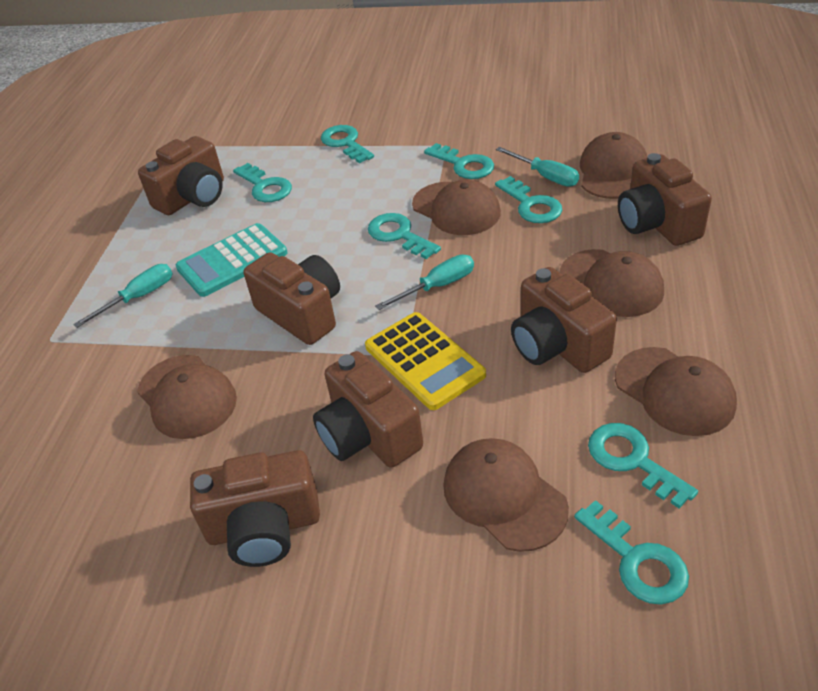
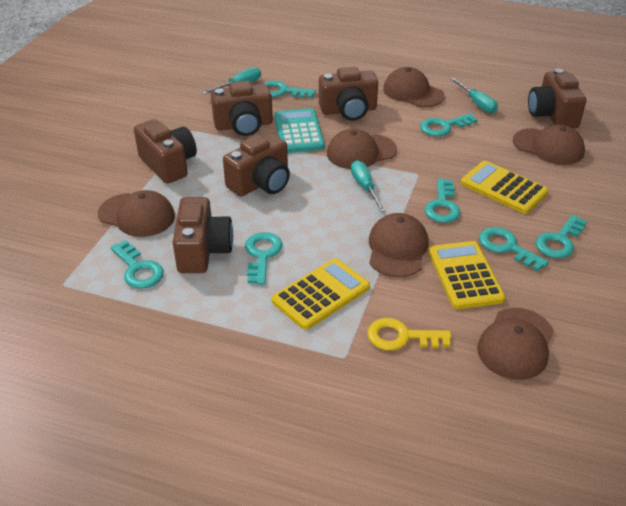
yellow calculator: 1 -> 3
yellow key: 0 -> 1

